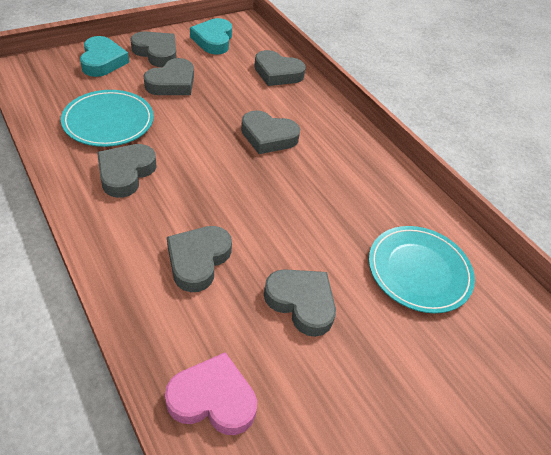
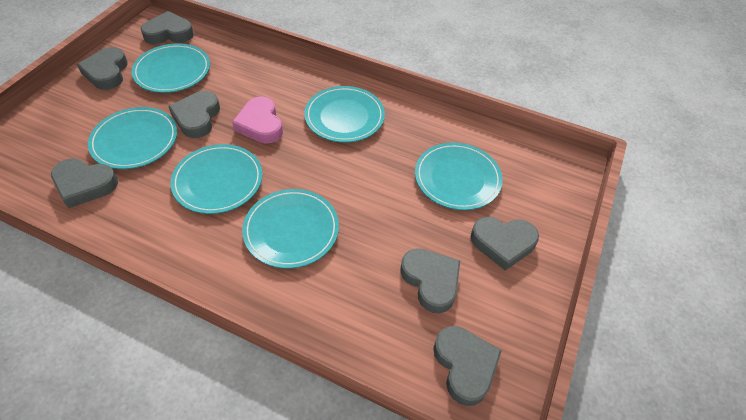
turquoise heart: 2 -> 0
turquoise plate: 2 -> 6

